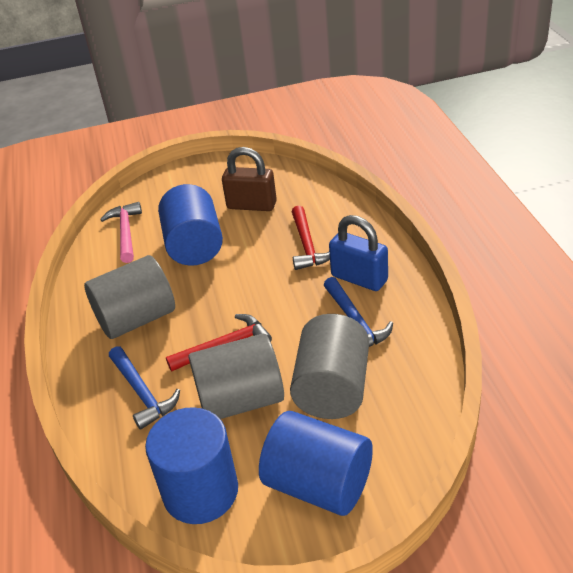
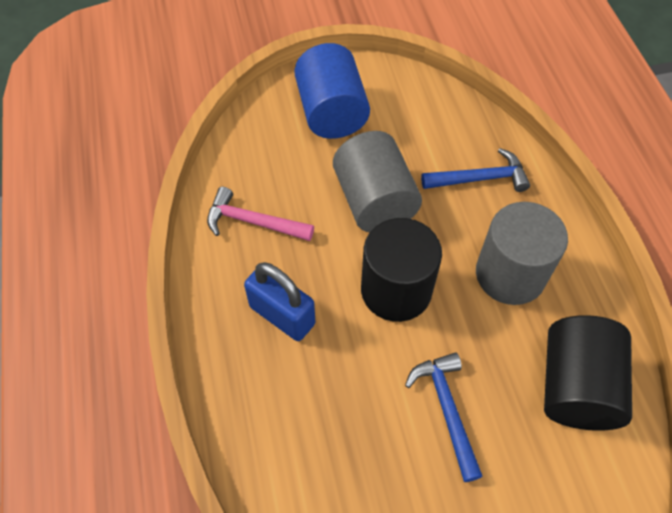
black cylinder: 0 -> 2
blue cylinder: 3 -> 1
brown padlock: 1 -> 0
grey cylinder: 3 -> 2
red hammer: 2 -> 0

